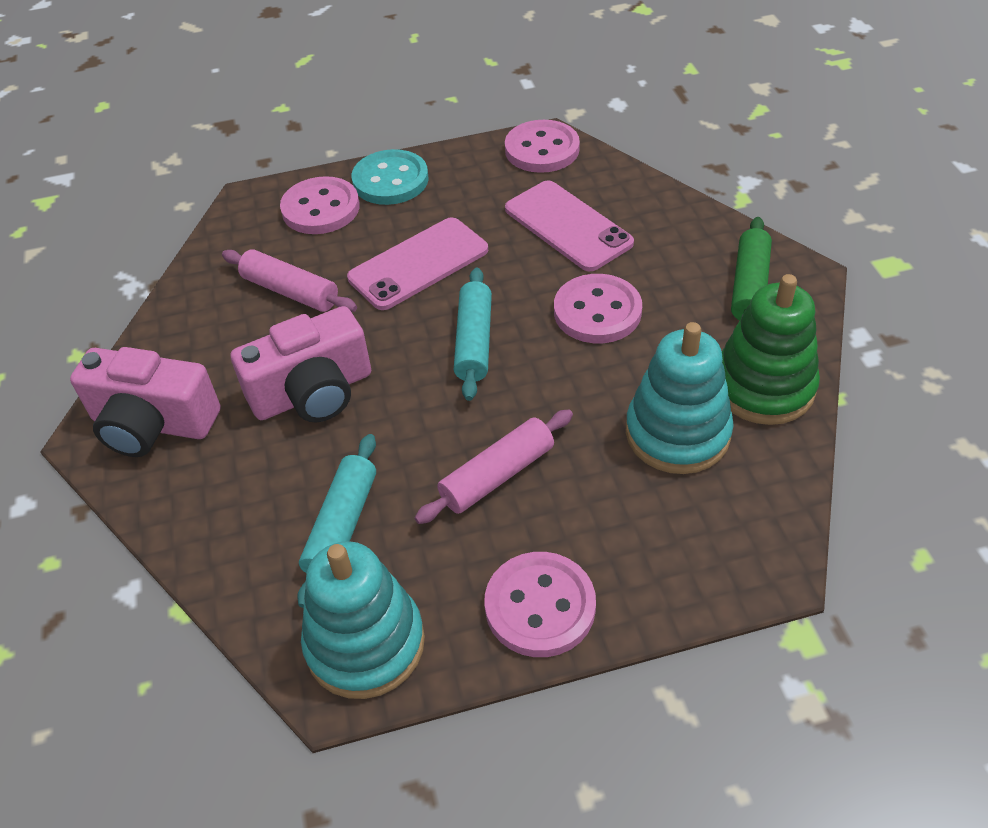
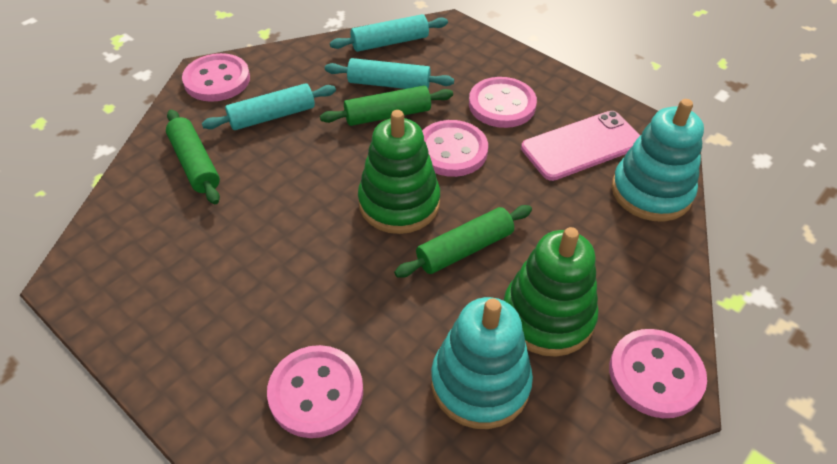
green rolling pin: 1 -> 3
green stacking toy: 1 -> 2
pink button: 4 -> 5
pink camera: 2 -> 0
pink phone: 2 -> 1
pink rolling pin: 2 -> 0
turquoise button: 1 -> 0
turquoise rolling pin: 2 -> 3

